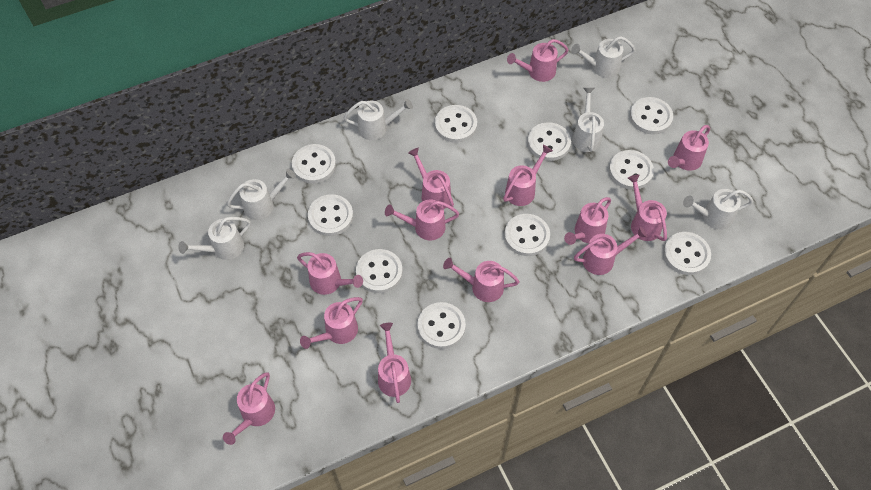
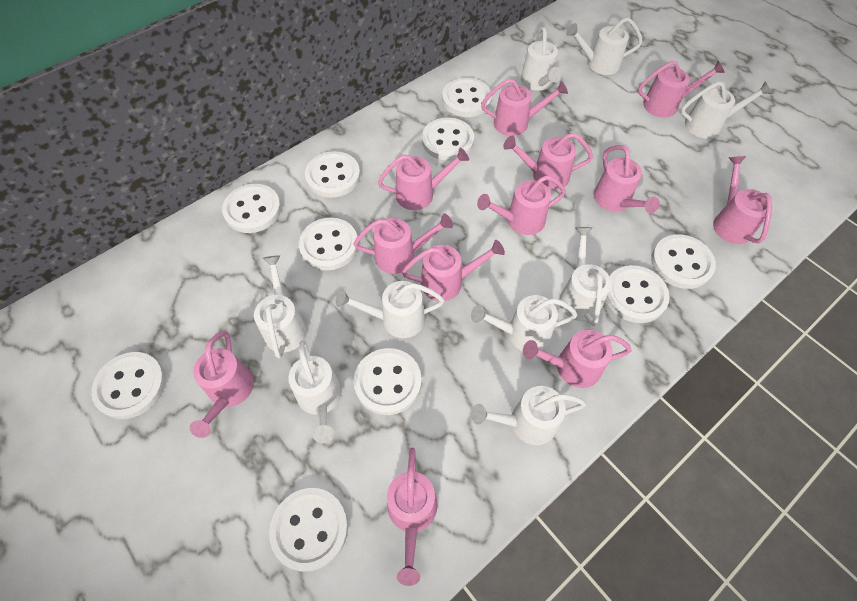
pink watering can: 13 -> 12
white watering can: 6 -> 9

